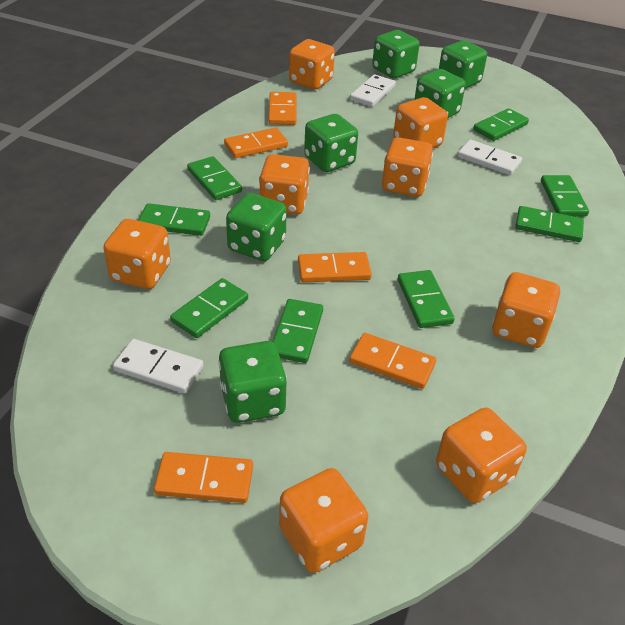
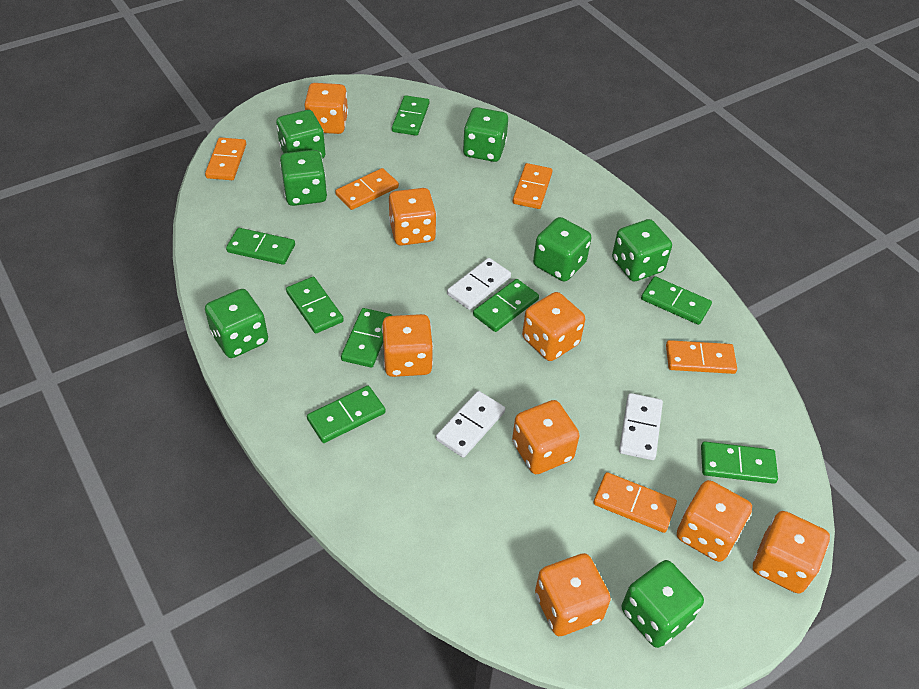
green dice: 6 -> 7

